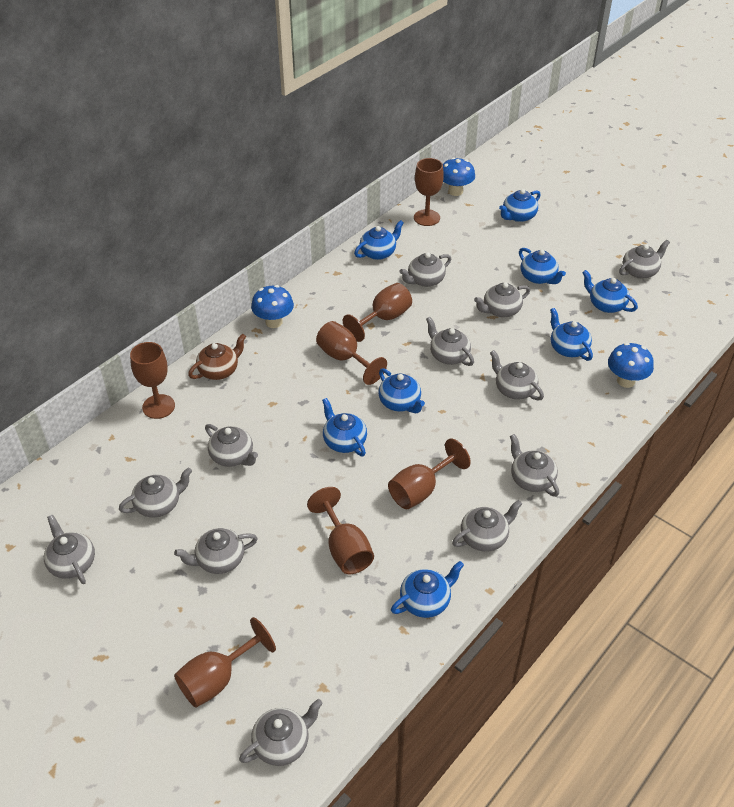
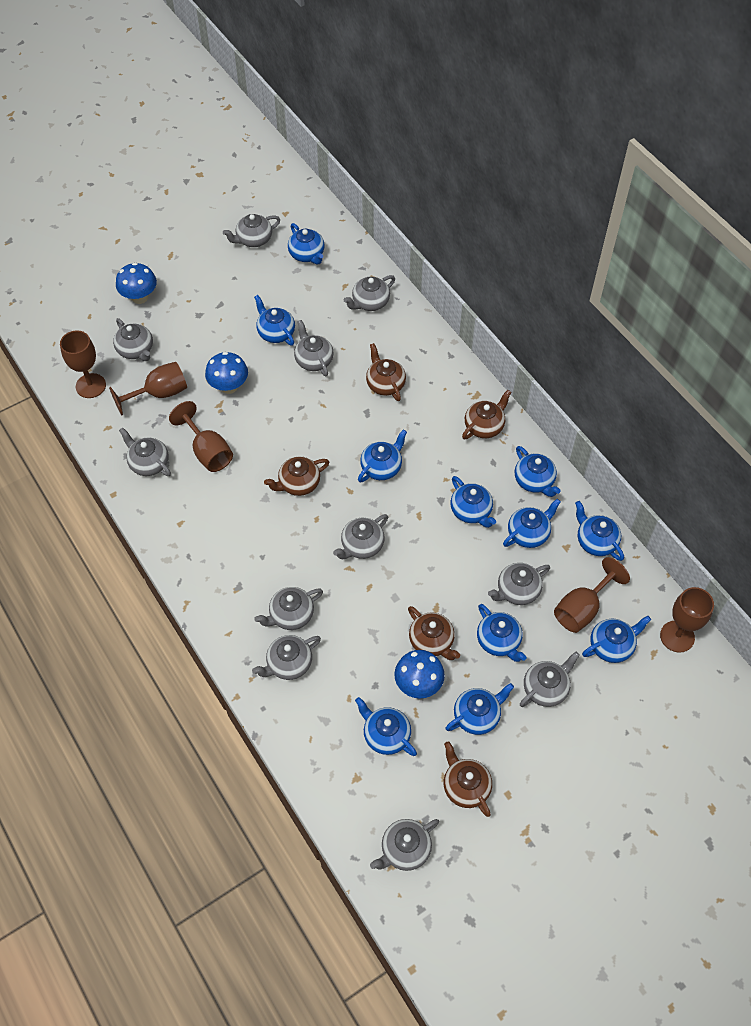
blue teapot: 8 -> 11
brown goblet: 7 -> 5
brown teapot: 1 -> 5
grey teapot: 12 -> 11

